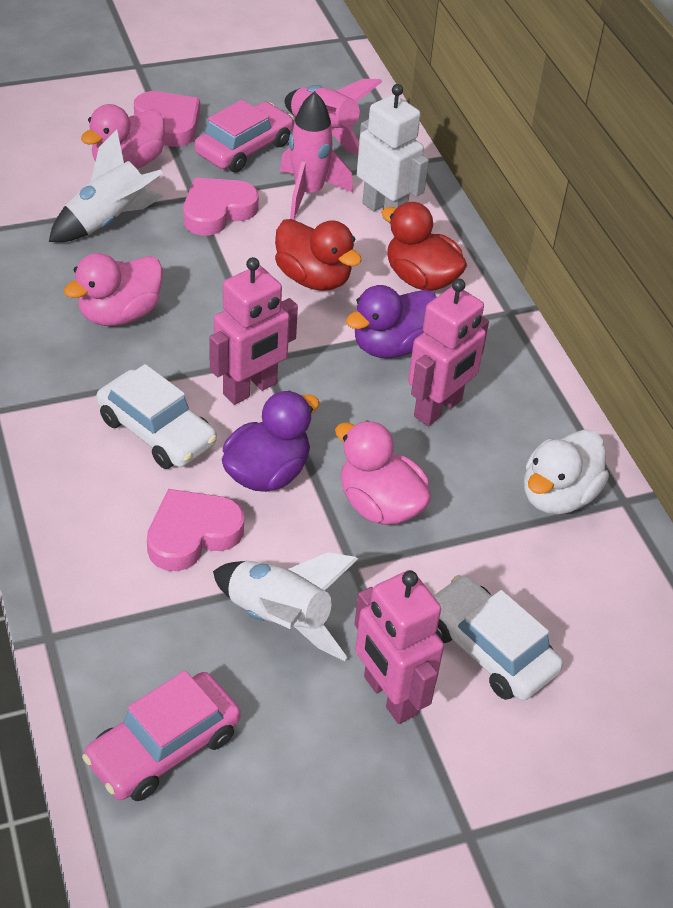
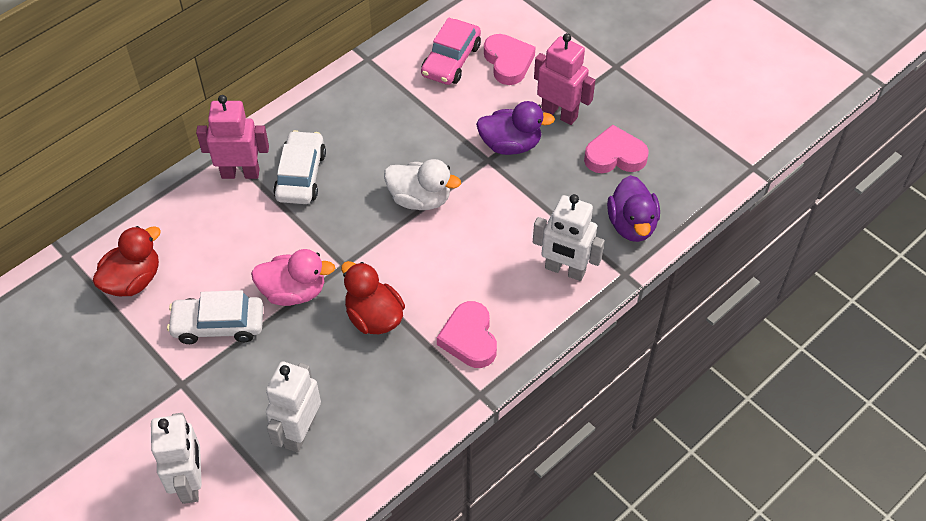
pink car: 2 -> 1
pink duck: 3 -> 1
pink robot: 3 -> 2
pink rocket: 2 -> 0
white robot: 1 -> 3
white rocket: 2 -> 0

